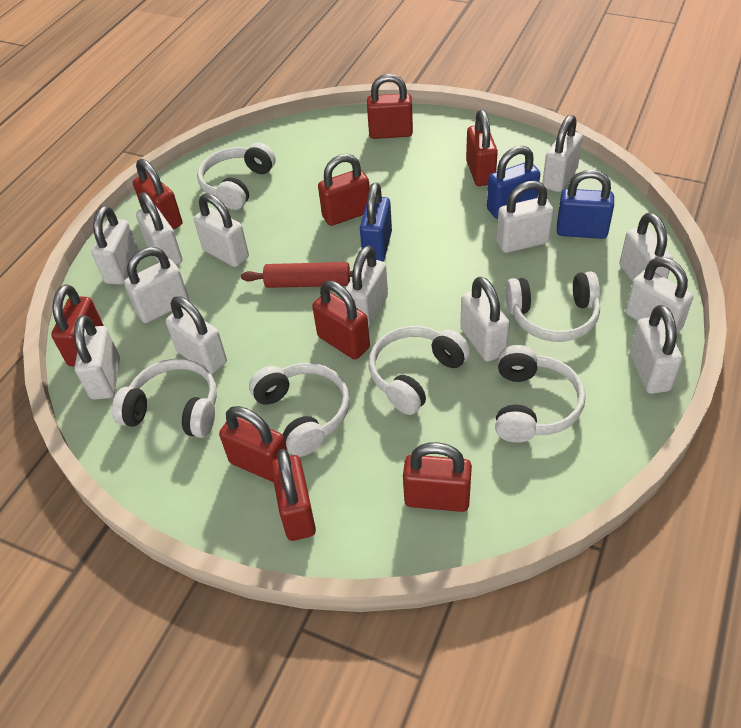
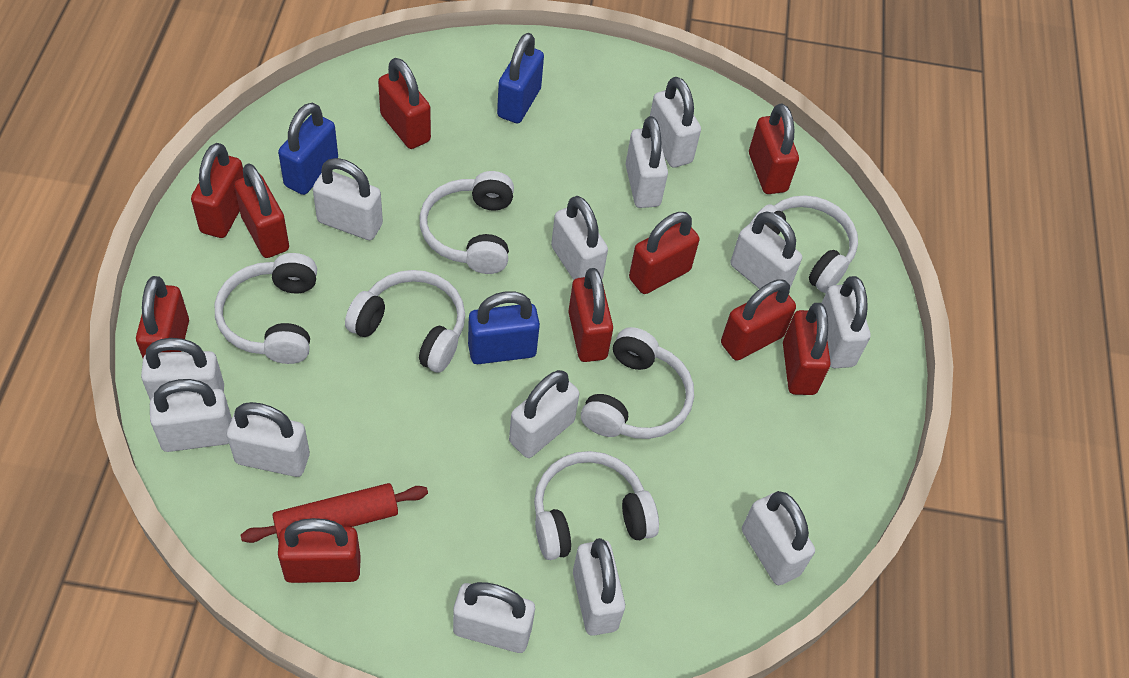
red padlock: 9 -> 10

